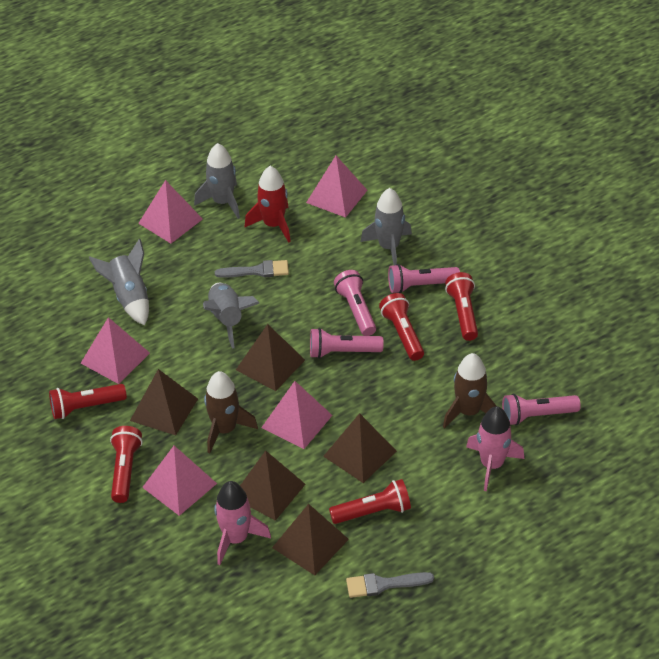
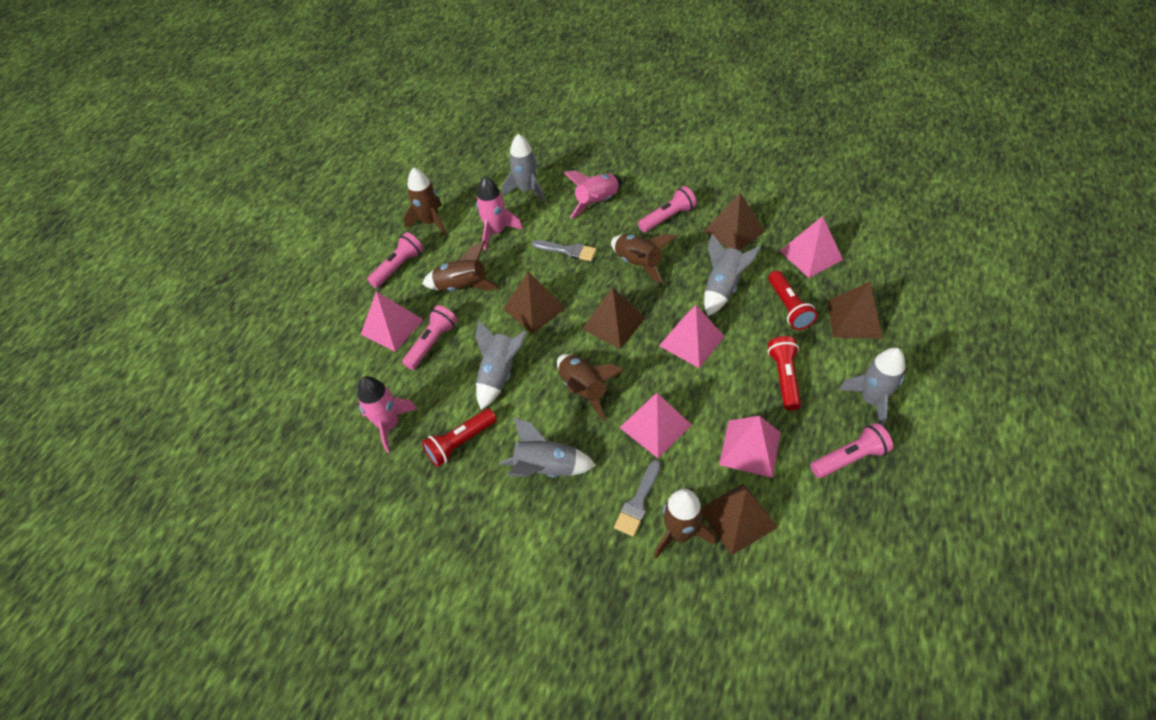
brown rocket: 2 -> 5
grey rocket: 4 -> 5
pink rocket: 2 -> 3
red flashlight: 5 -> 3
red rocket: 1 -> 0

